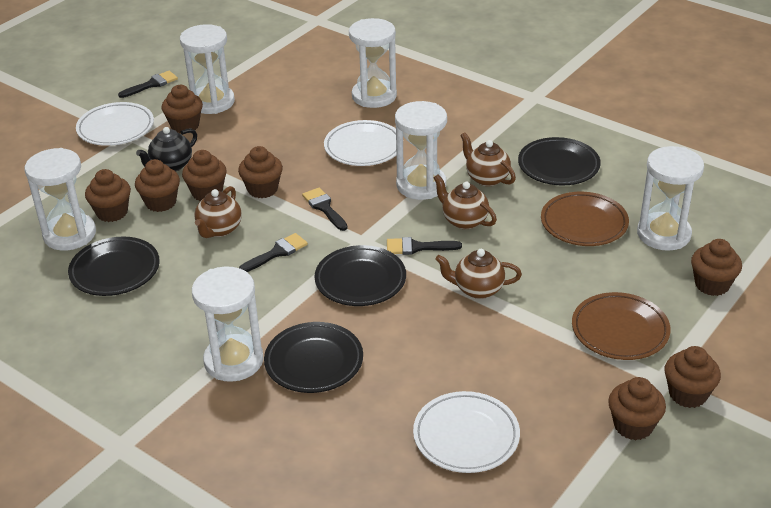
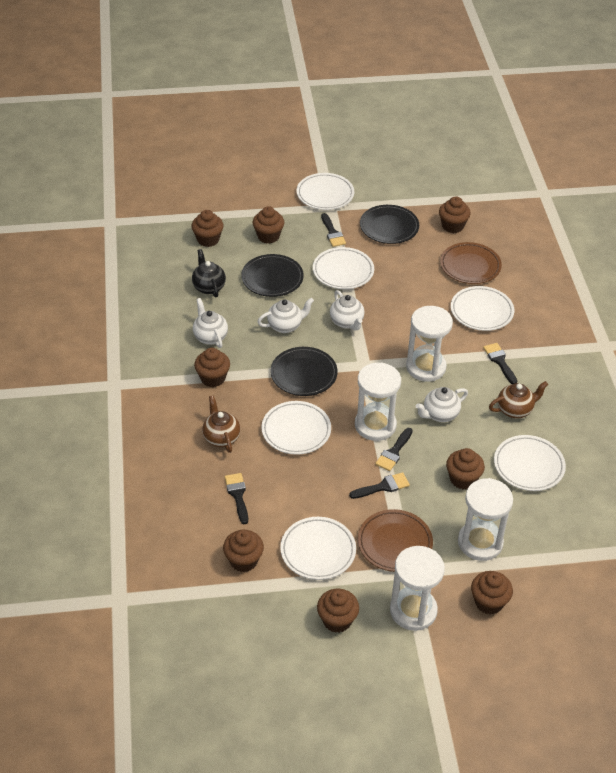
black brush: 4 -> 5
black plate: 4 -> 3
brown teapot: 4 -> 2
white hourglass: 6 -> 4
white plate: 3 -> 6
white teapot: 0 -> 4

